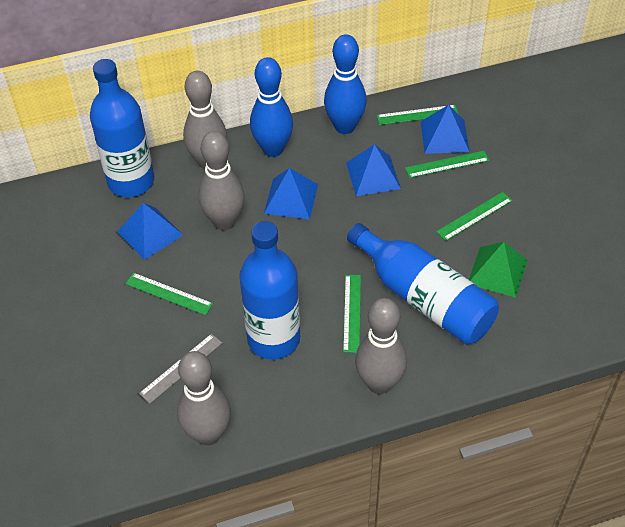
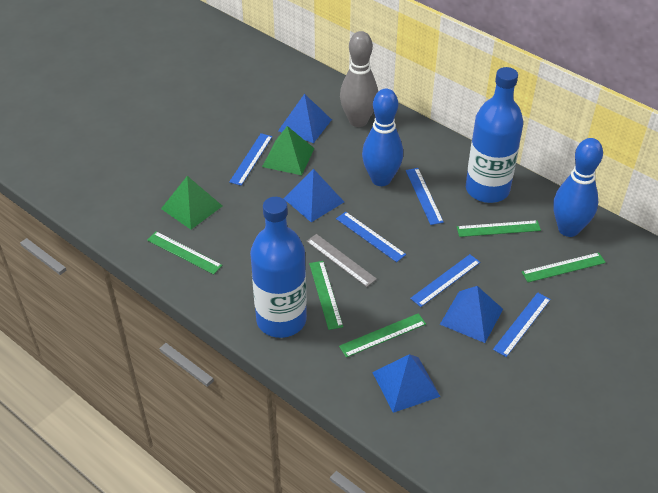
blue bottle: 3 -> 2
blue ruler: 0 -> 5
green pyramid: 1 -> 2
grey bowling pin: 4 -> 1

